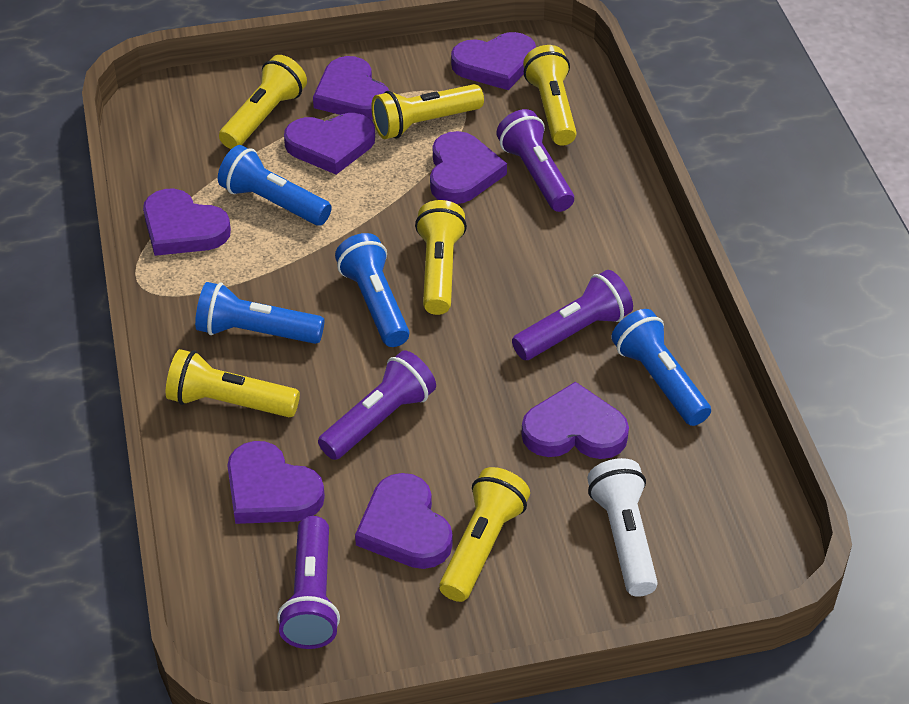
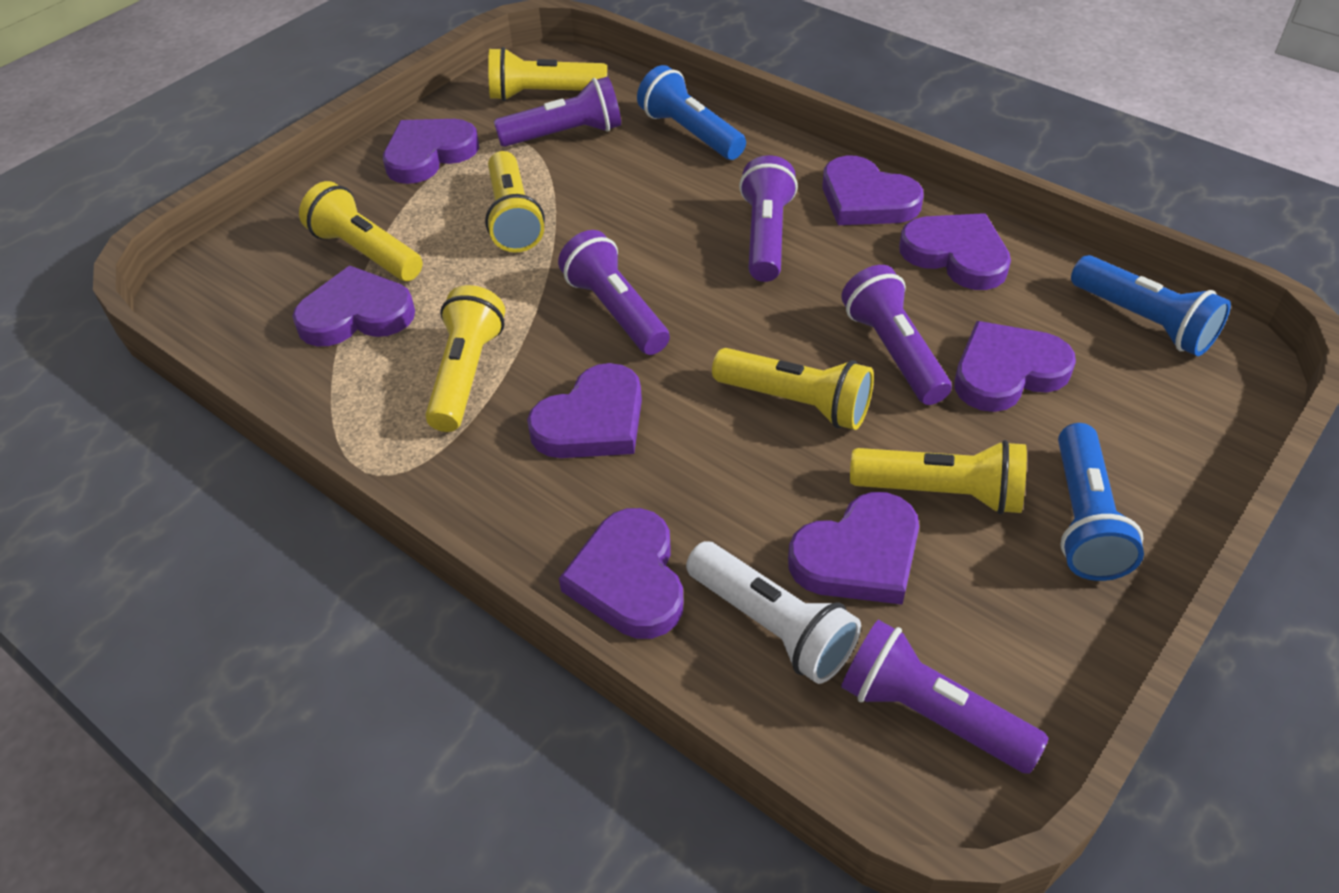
blue flashlight: 4 -> 3
purple flashlight: 4 -> 5

